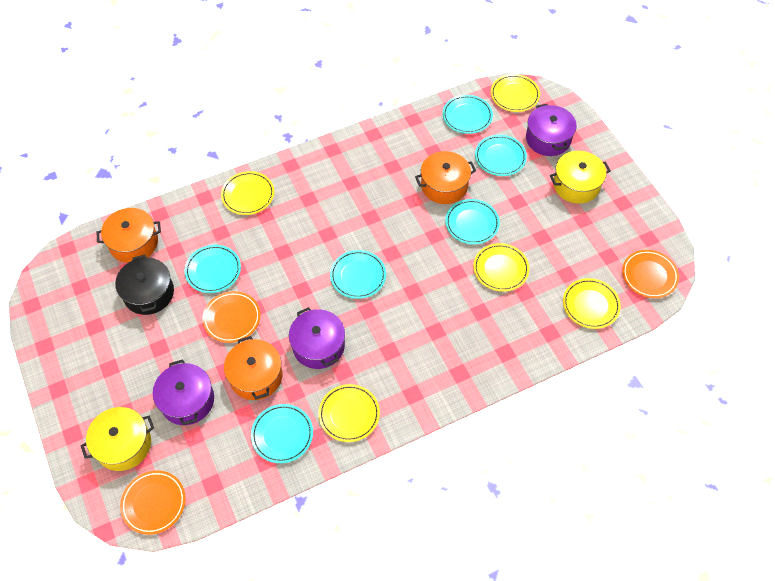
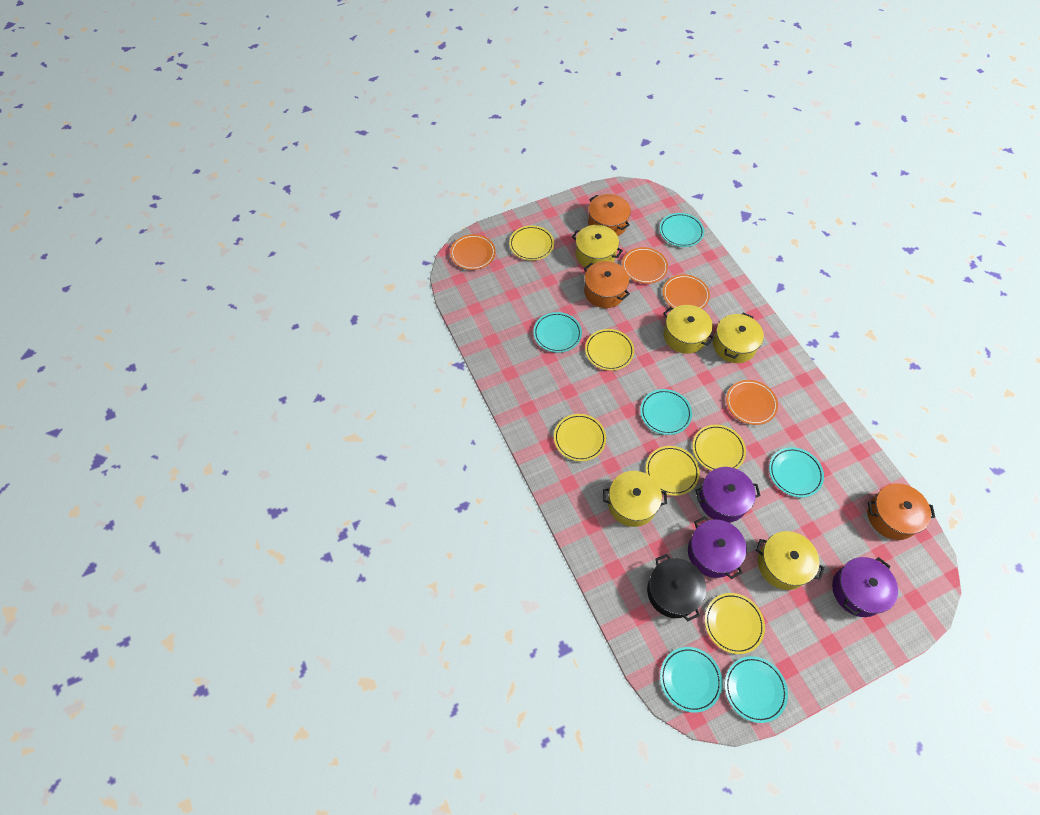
orange plate: 3 -> 4
yellow plate: 5 -> 6
yellow pot: 2 -> 5

